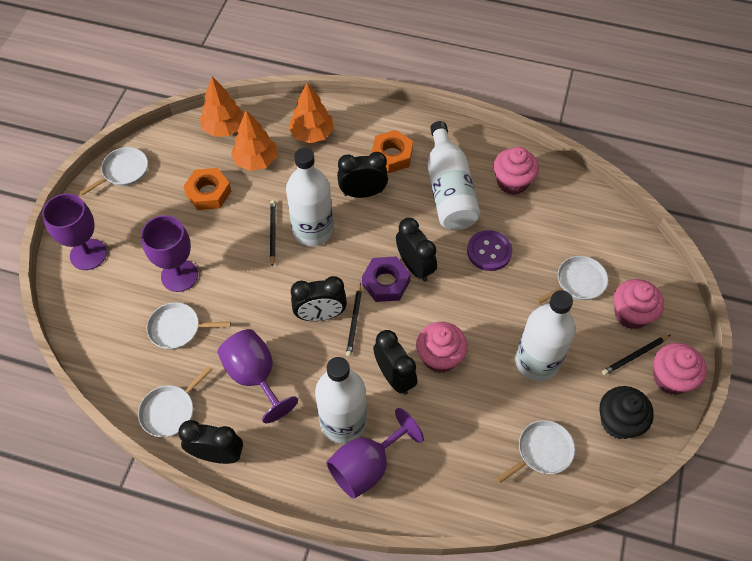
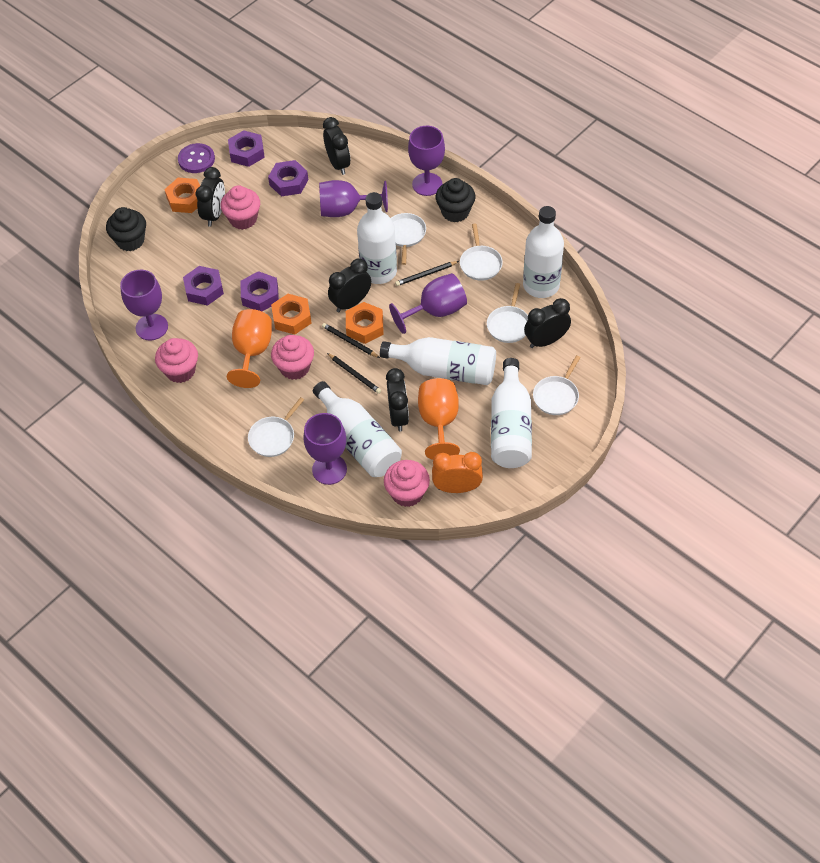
black cupcake: 1 -> 2
orange clock: 0 -> 1
orange goblet: 0 -> 2
orange nut: 2 -> 3
orange tree: 3 -> 0
purple goblet: 4 -> 5
purple nut: 1 -> 4
white bottle: 4 -> 5

